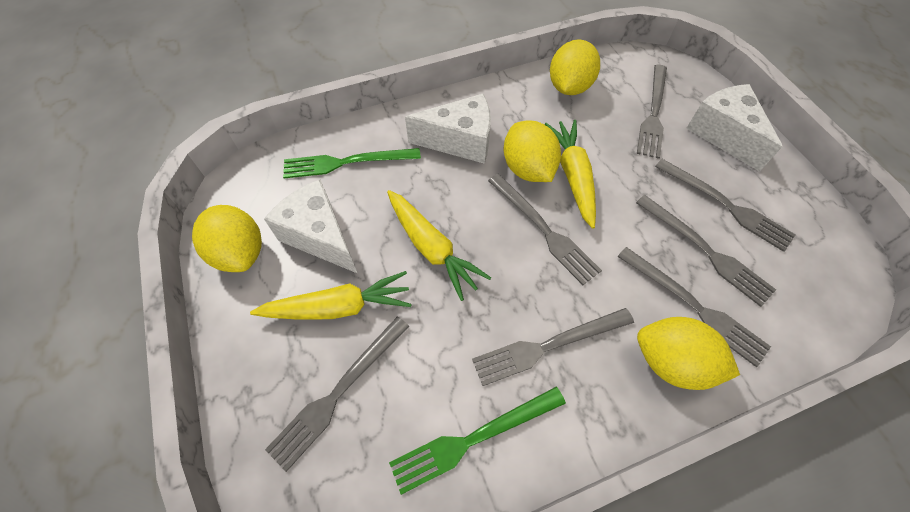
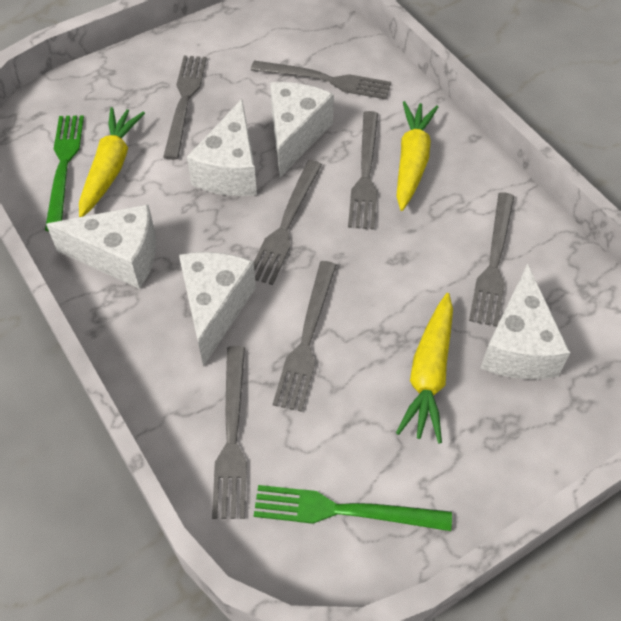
white cheese: 3 -> 5
yellow lemon: 4 -> 0

